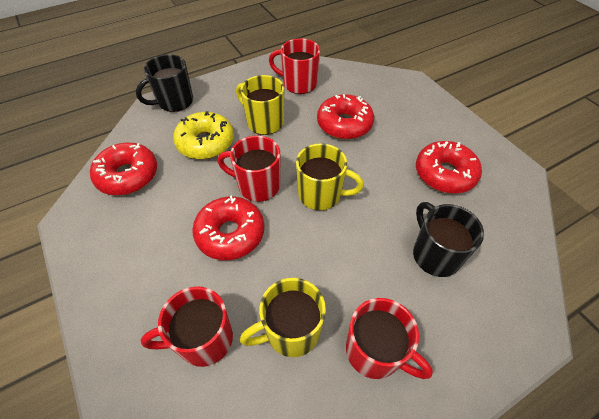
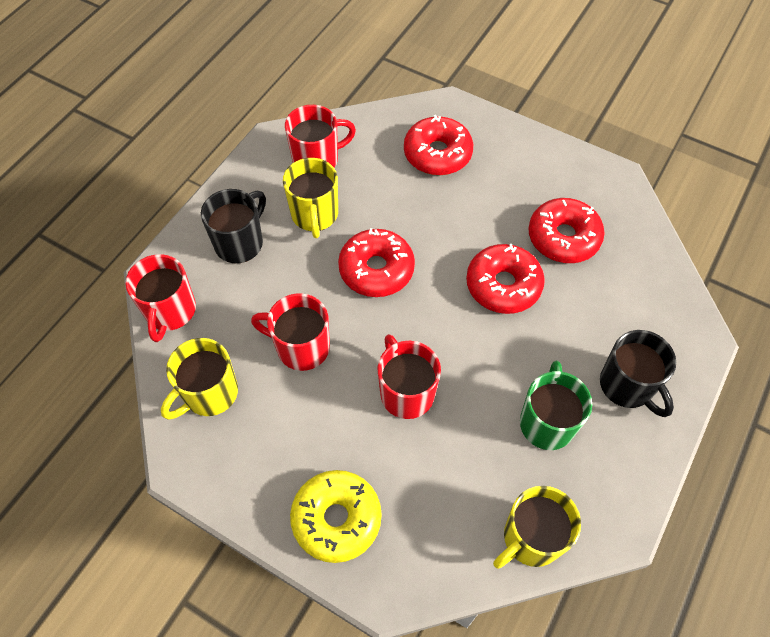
green mug: 0 -> 1

